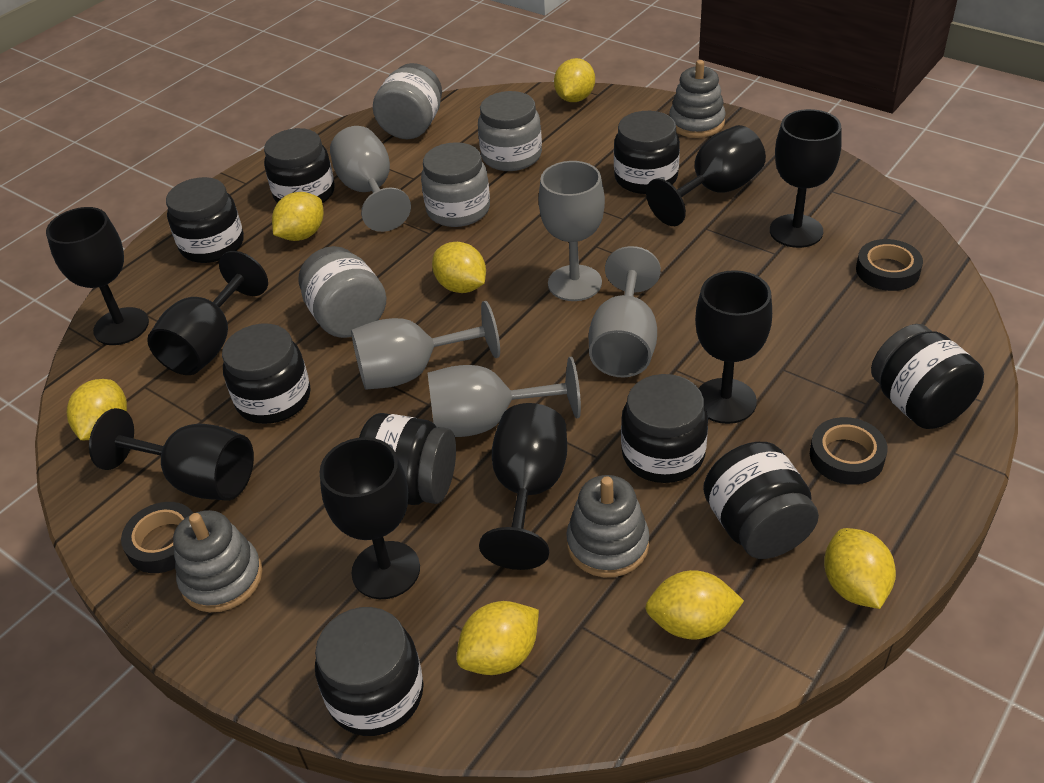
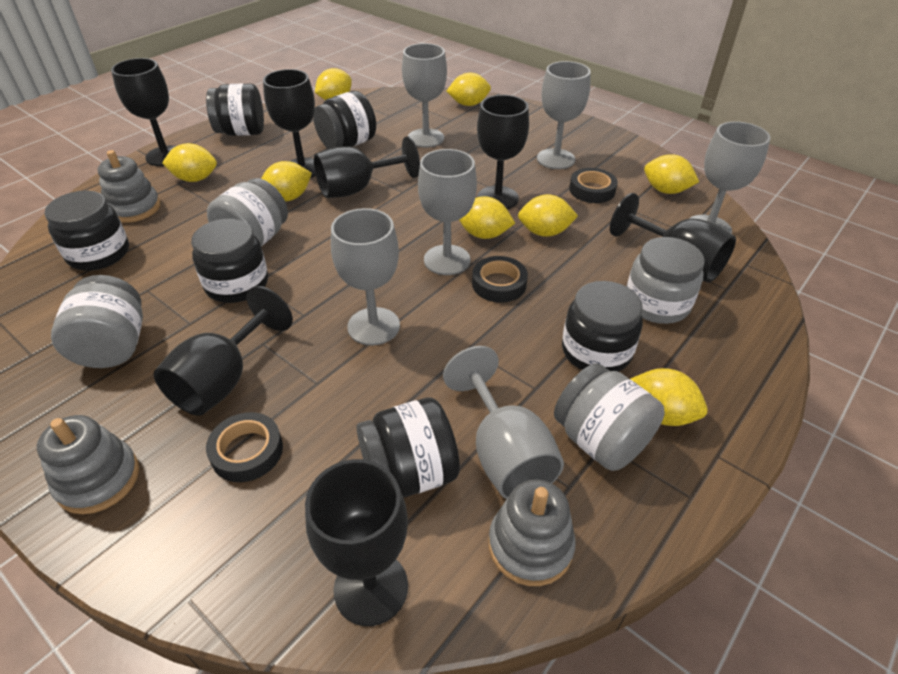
black goblet: 8 -> 7
black jar: 9 -> 6
grey goblet: 5 -> 6
yellow lemon: 7 -> 8

